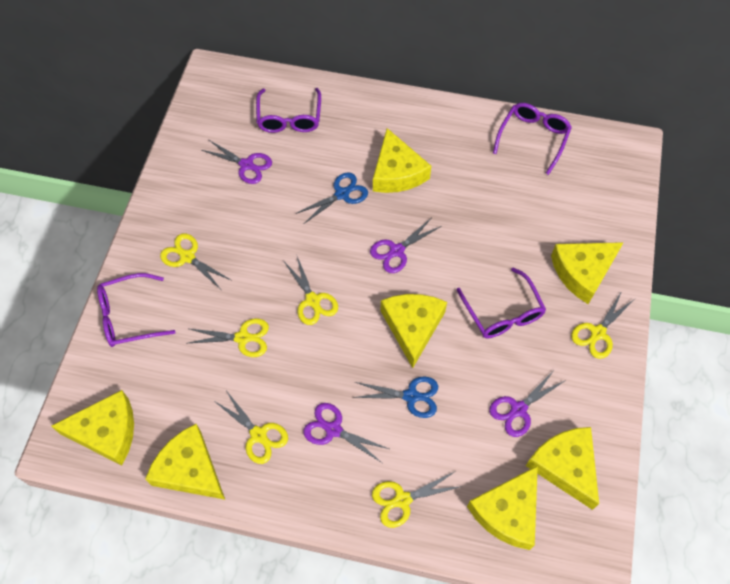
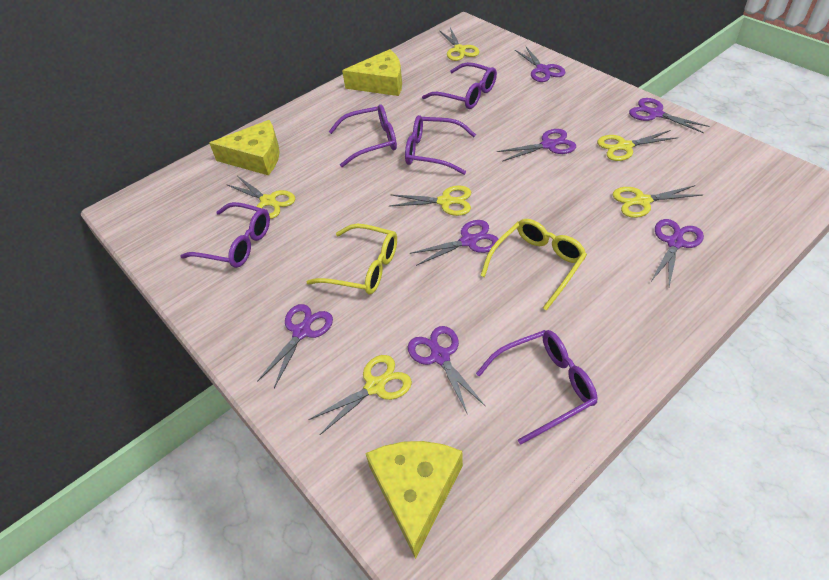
blue scissors: 2 -> 0
purple glasses: 4 -> 5
purple scissors: 4 -> 7
yellow cheese: 7 -> 3
yellow glasses: 0 -> 2

